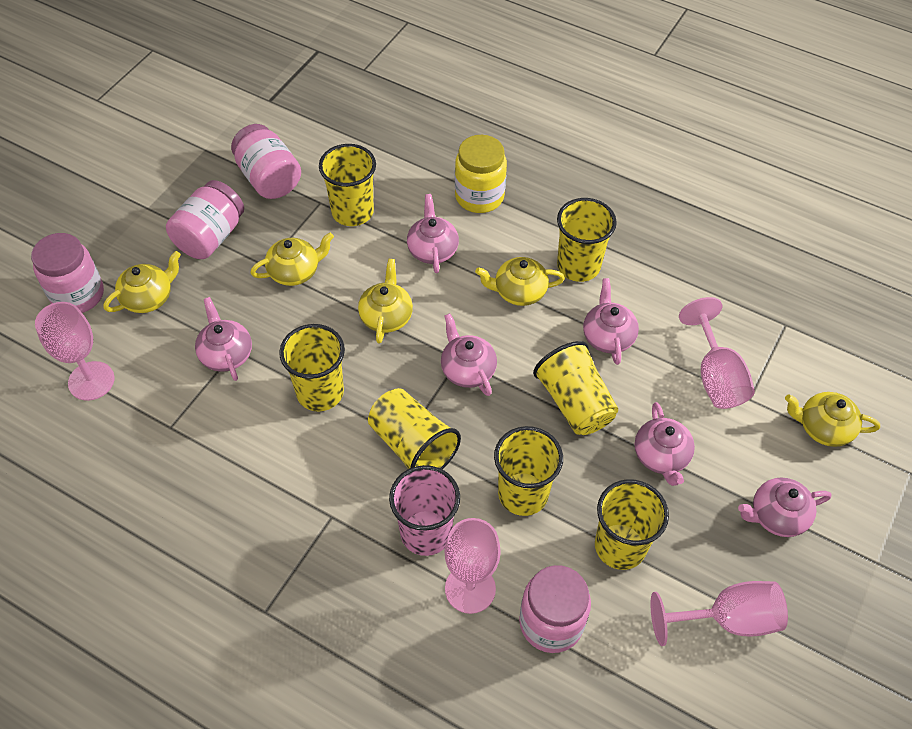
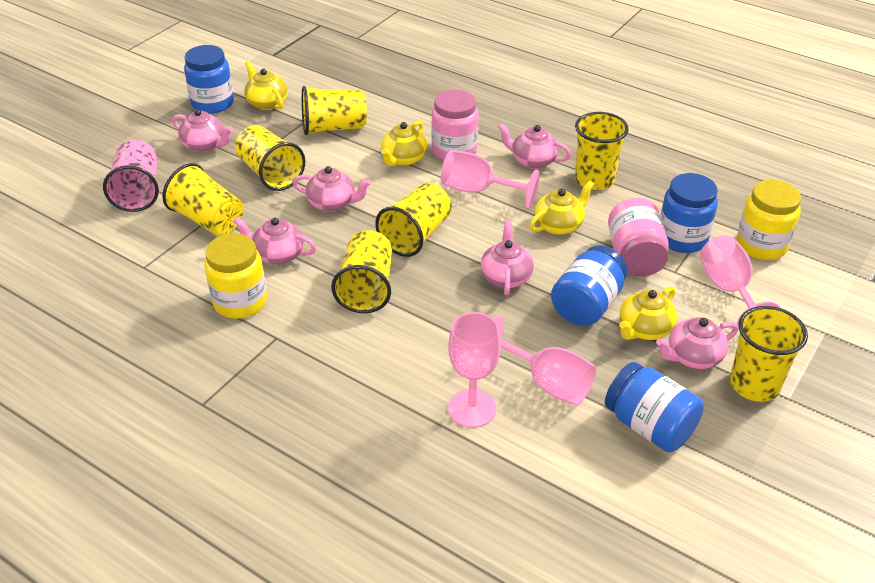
blue jar: 0 -> 4
pink jar: 4 -> 2
yellow jar: 1 -> 2
yellow teapot: 5 -> 4

